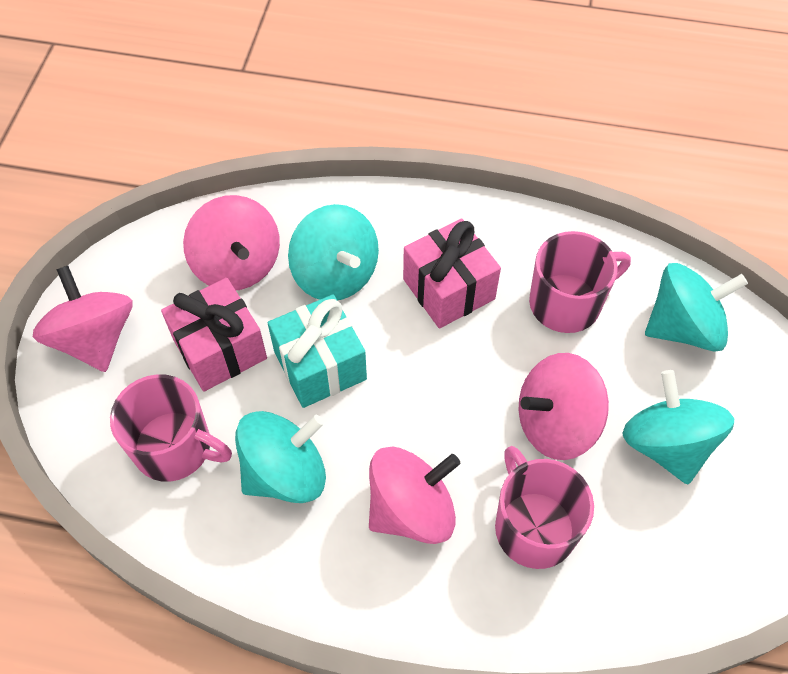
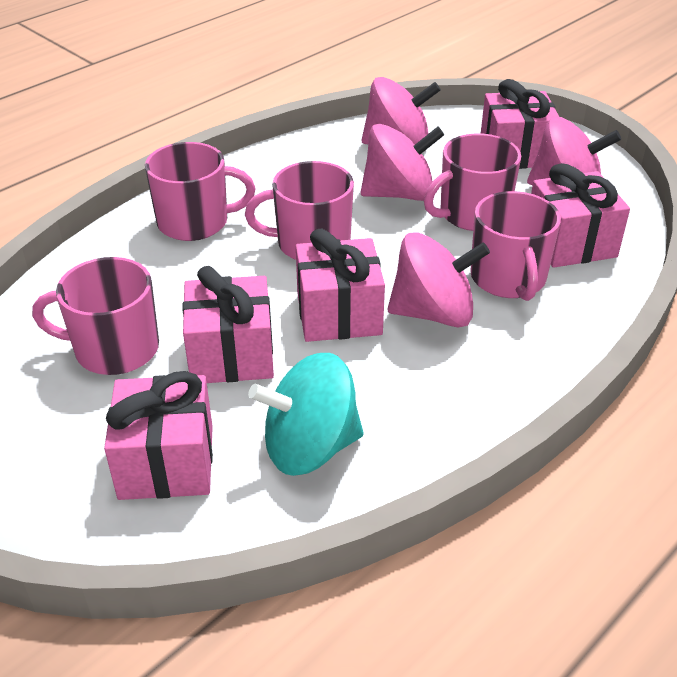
pink gift: 2 -> 5
pink mug: 3 -> 5
turquoise gift: 1 -> 0
turquoise spinning top: 4 -> 1

